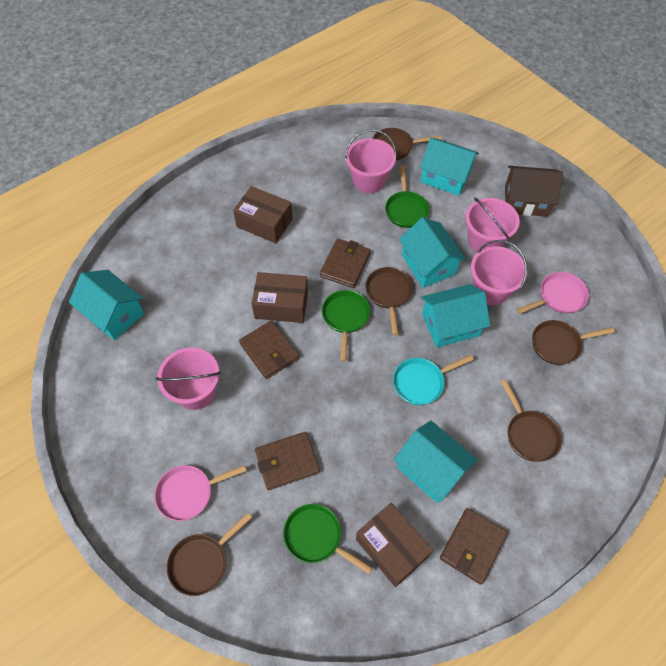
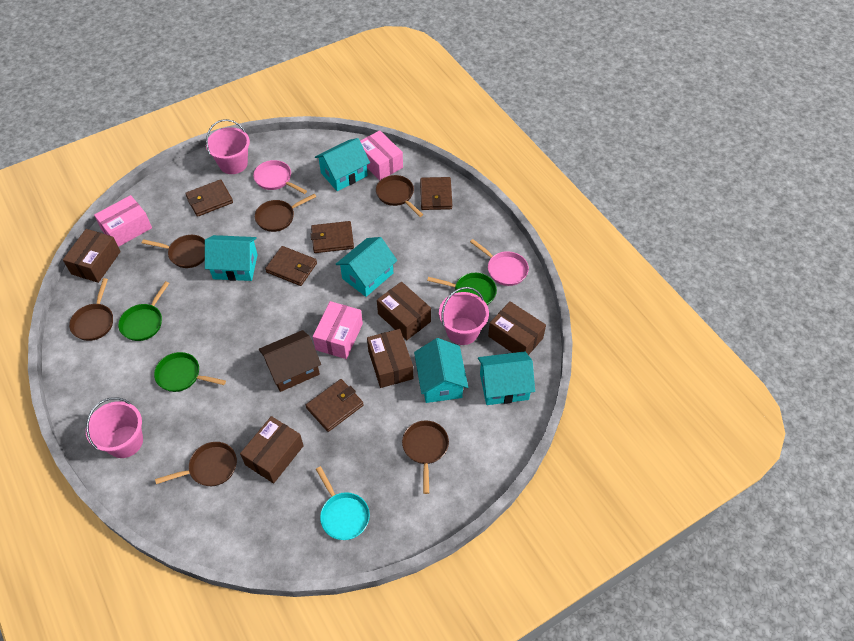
brown box: 3 -> 5
brown pan: 5 -> 6
brown wallet: 4 -> 5
pink box: 0 -> 3
pink bucket: 4 -> 3

